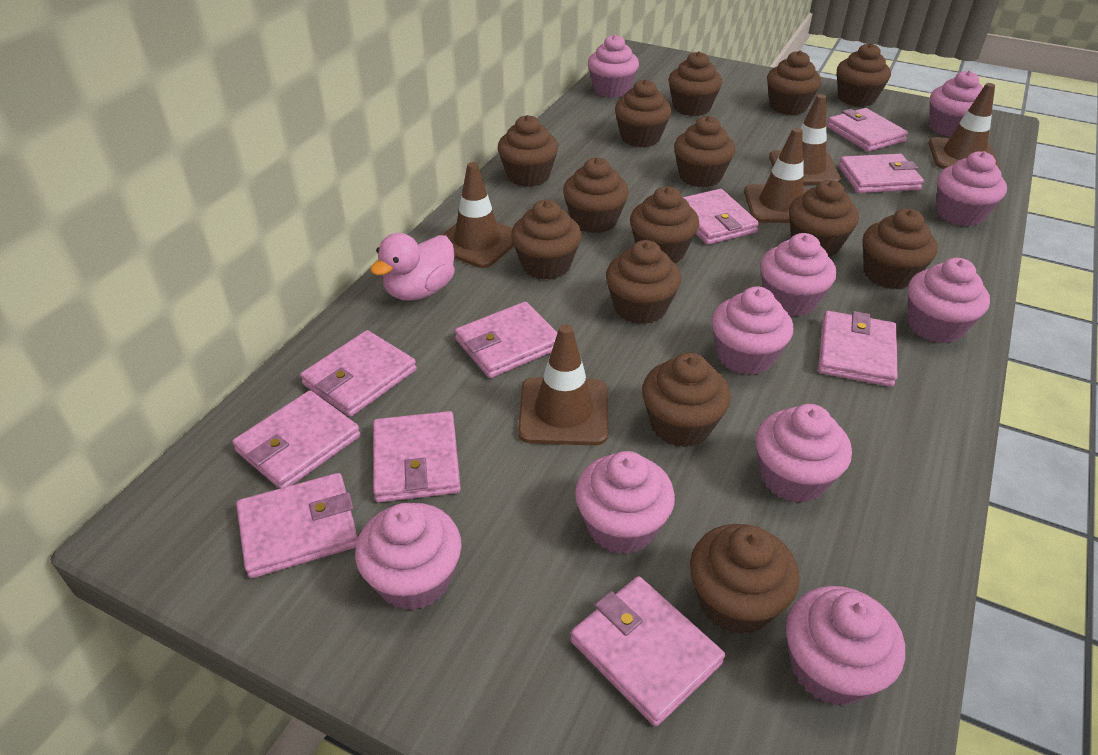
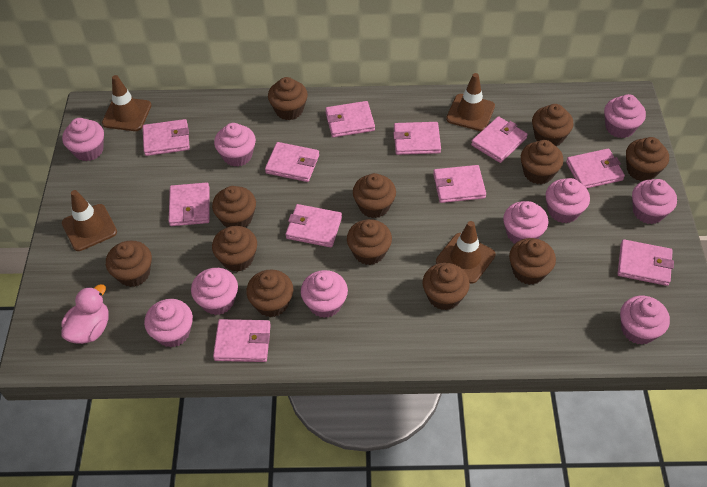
brown cupcake: 14 -> 12
brown traffic cone: 5 -> 4
pink wallet: 10 -> 11

